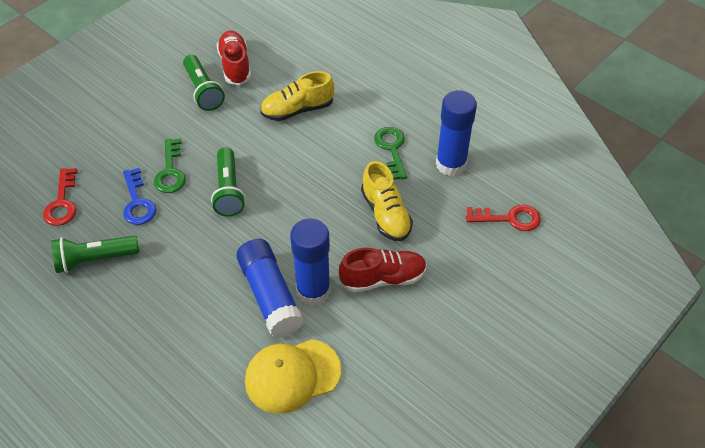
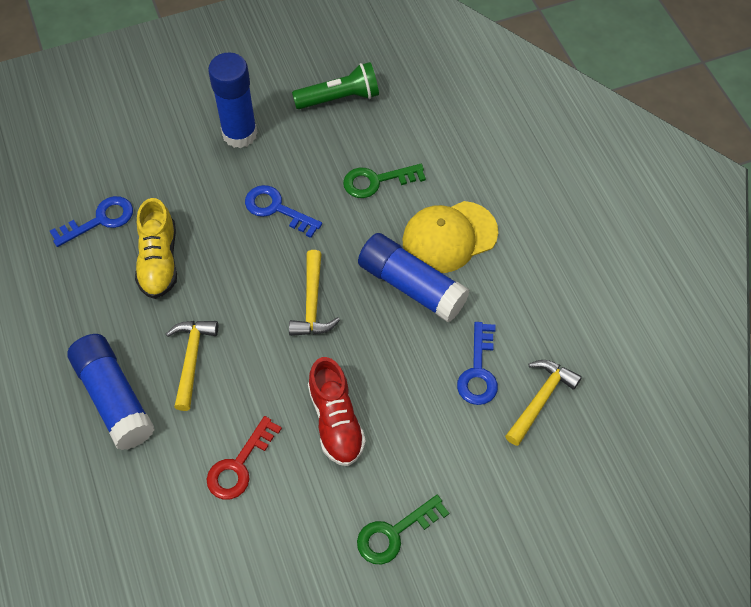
blue key: 1 -> 3
green flashlight: 3 -> 1
red key: 2 -> 1
red shoe: 2 -> 1
yellow hammer: 0 -> 3
yellow shoe: 2 -> 1

